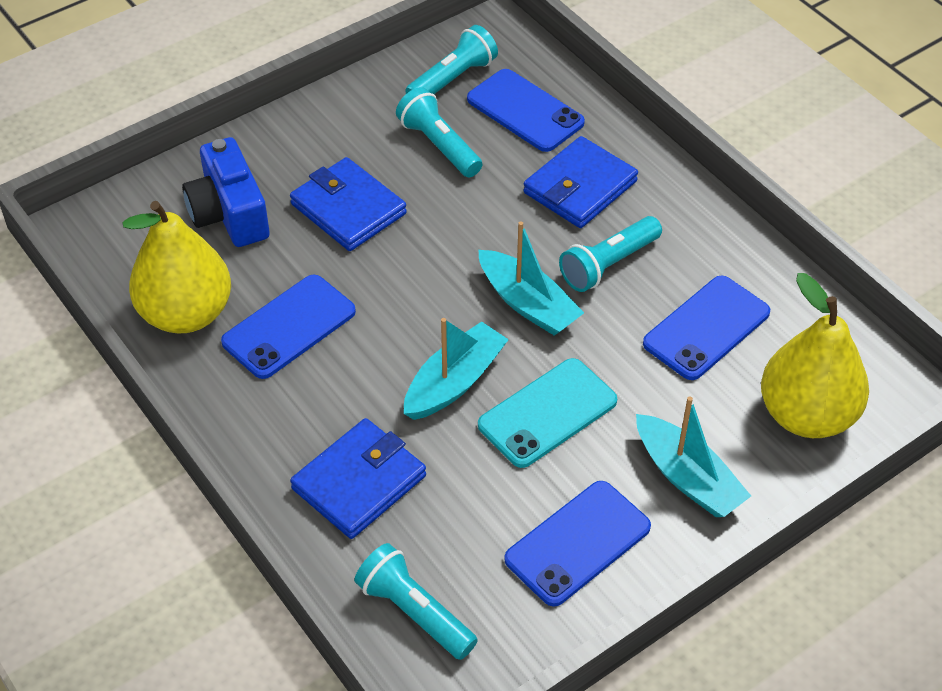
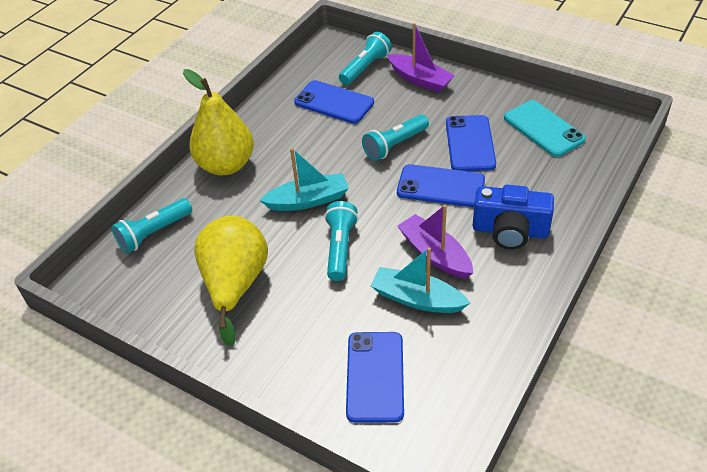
blue wallet: 3 -> 0
purple boat: 0 -> 2
turquoise boat: 3 -> 2

